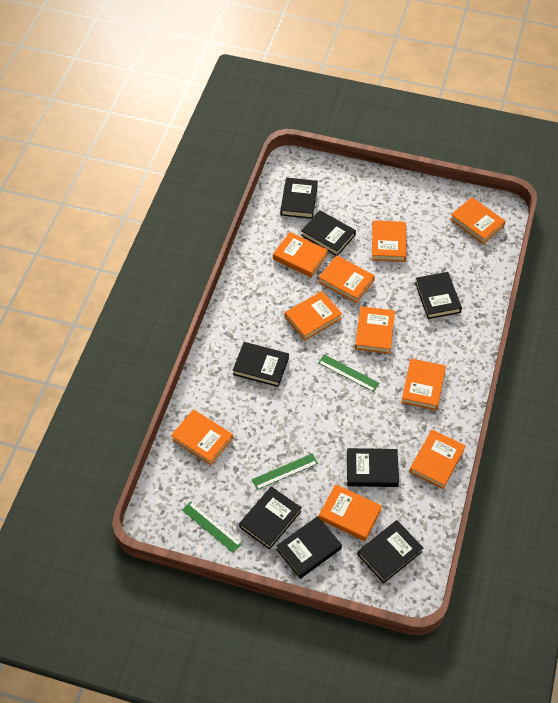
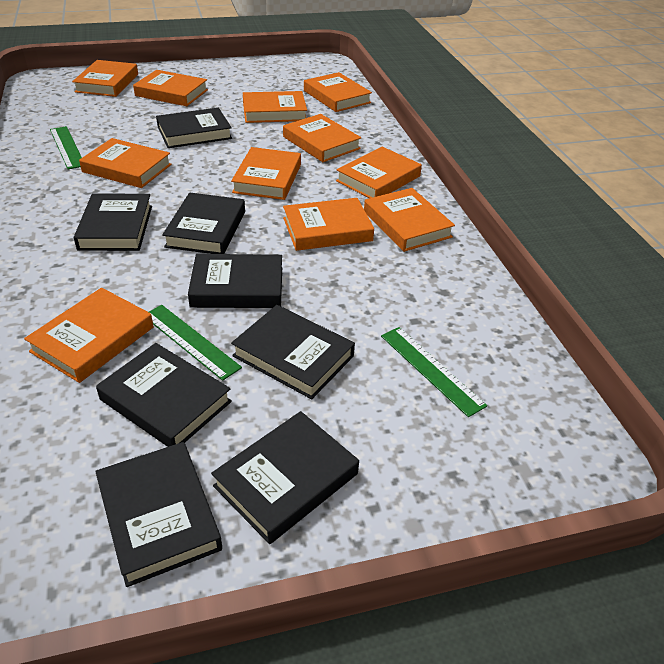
orange book: 10 -> 11

